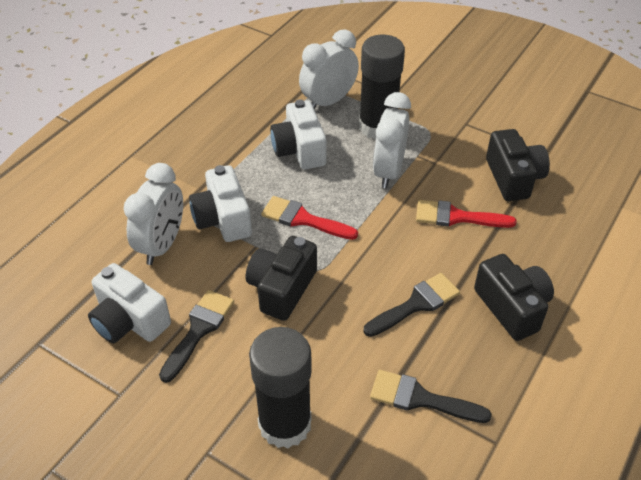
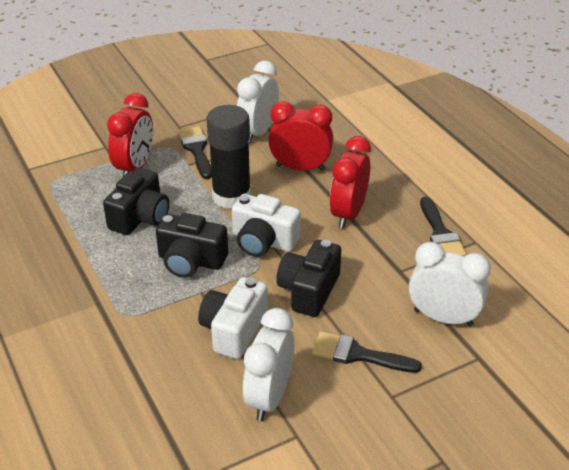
black glue stick: 2 -> 1
red brush: 2 -> 0
red clock: 0 -> 3
white camera: 3 -> 2

